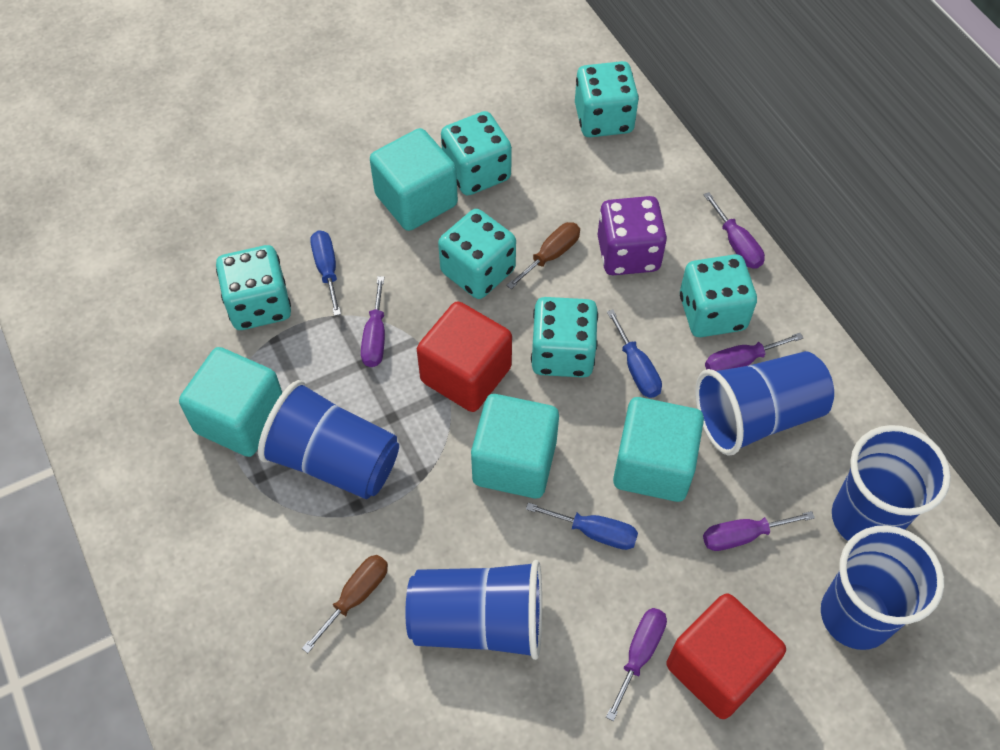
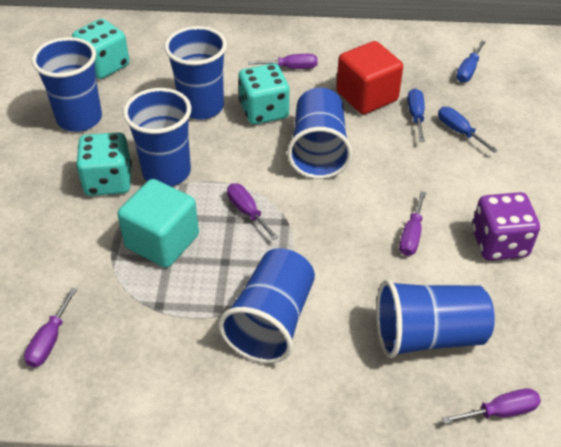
blue cup: 5 -> 6
brown screwdriver: 2 -> 0
red cube: 2 -> 1
turquoise cube: 4 -> 1
turquoise dice: 6 -> 3

